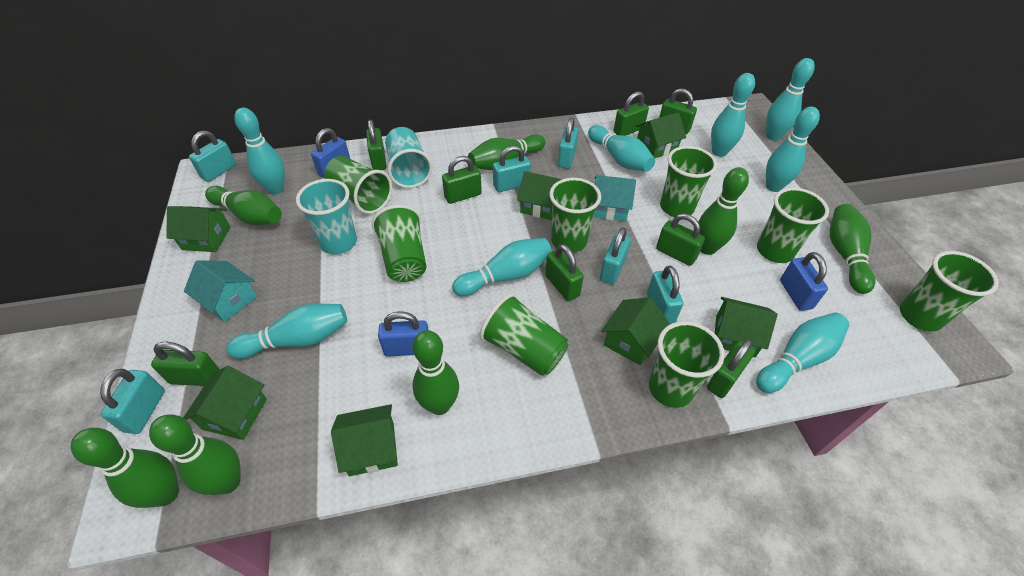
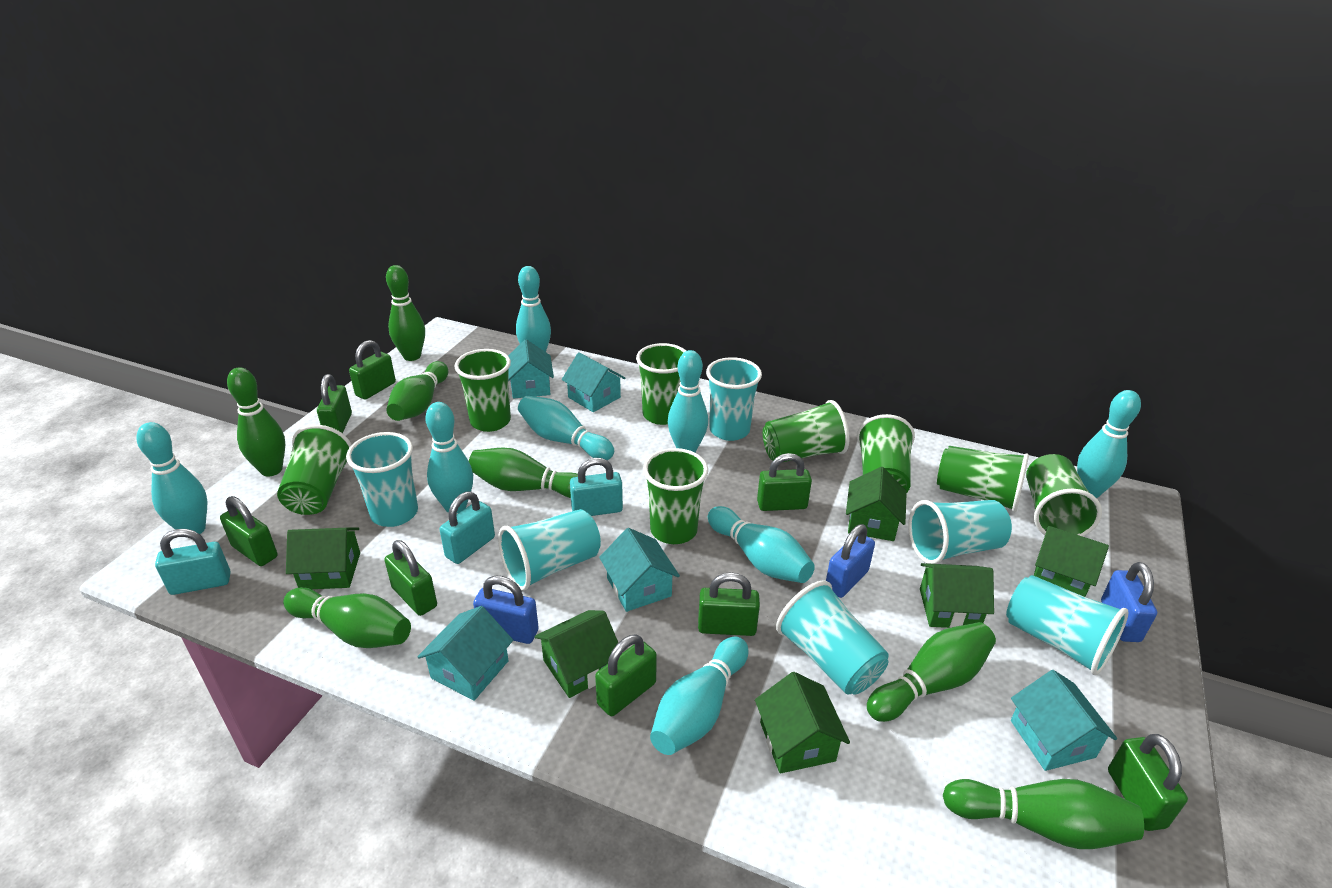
green house: 7 -> 6
turquoise cup: 2 -> 6
turquoise house: 2 -> 5
turquoise padlock: 6 -> 3

